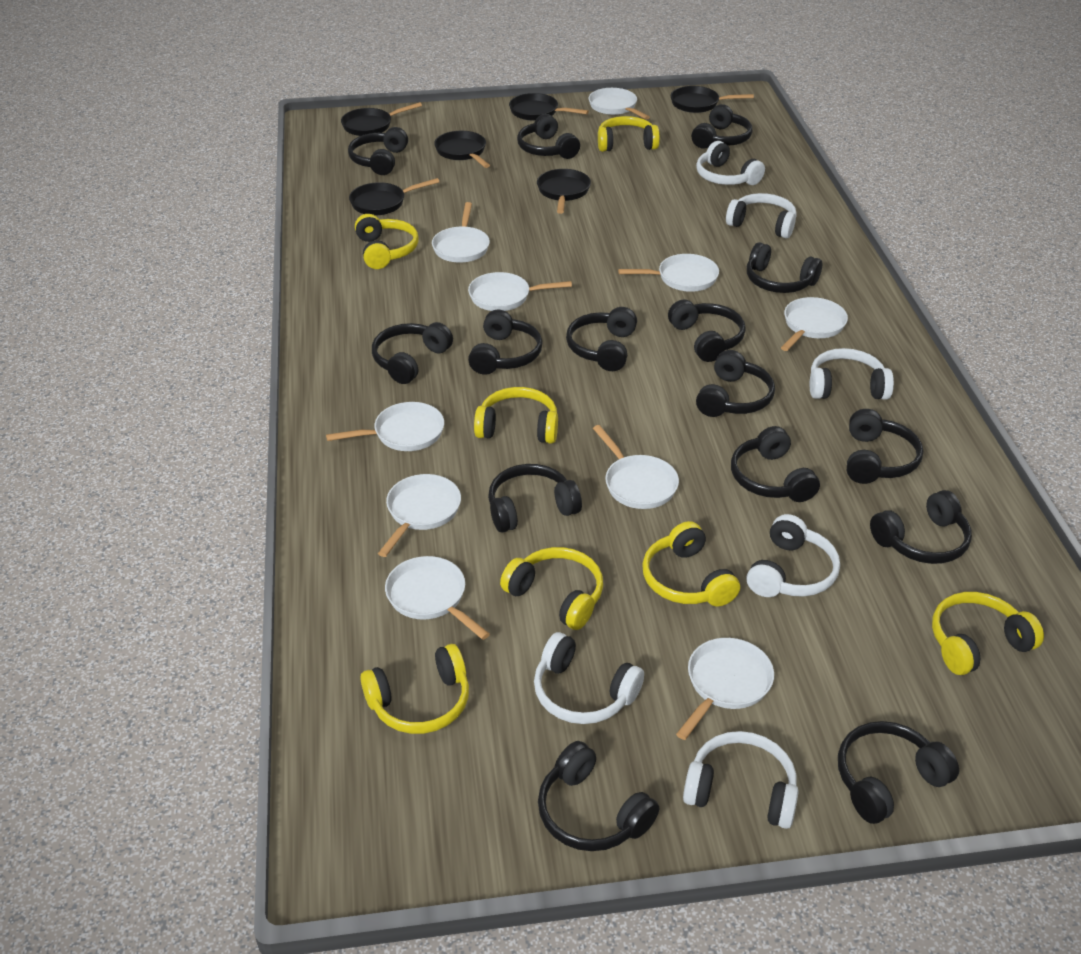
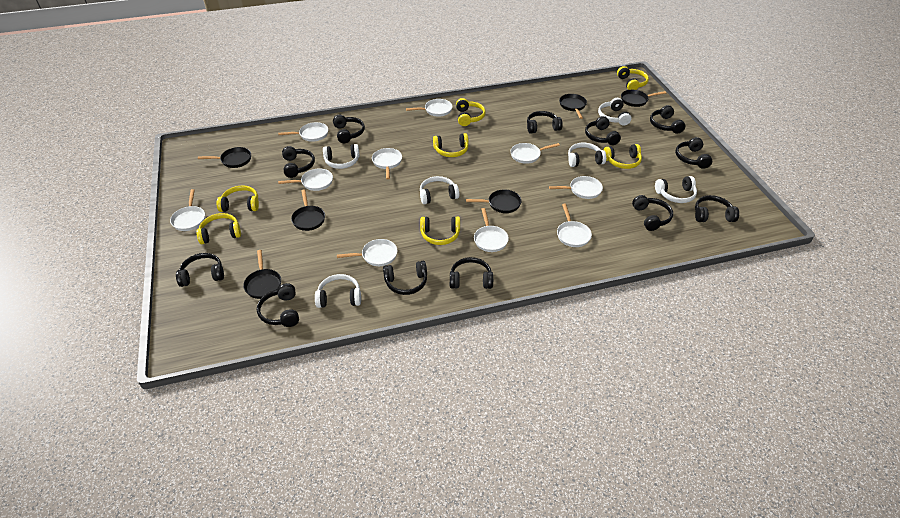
black headphones: 15 -> 12

